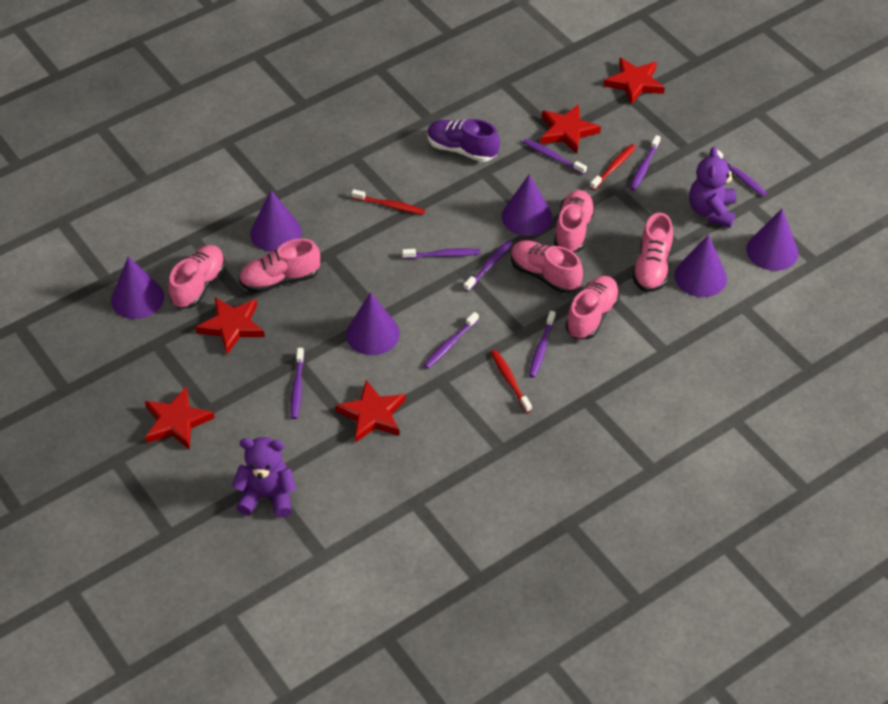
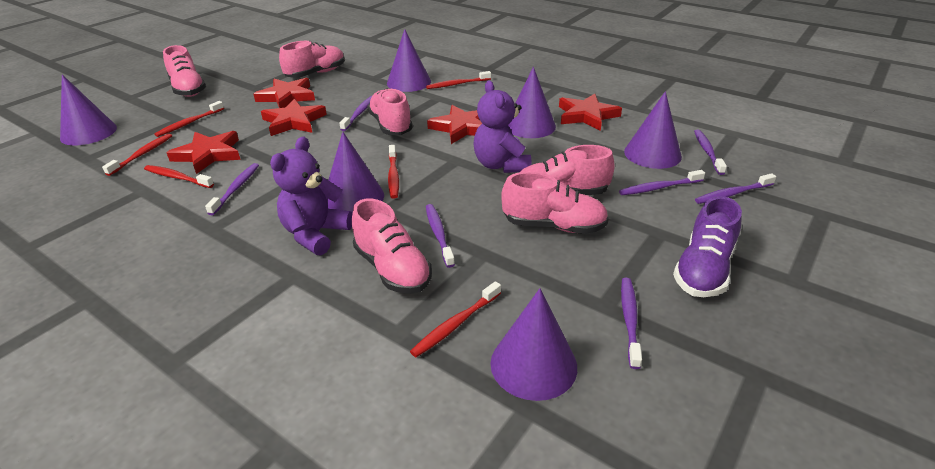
purple toothbrush: 8 -> 7
red toothbrush: 3 -> 6

